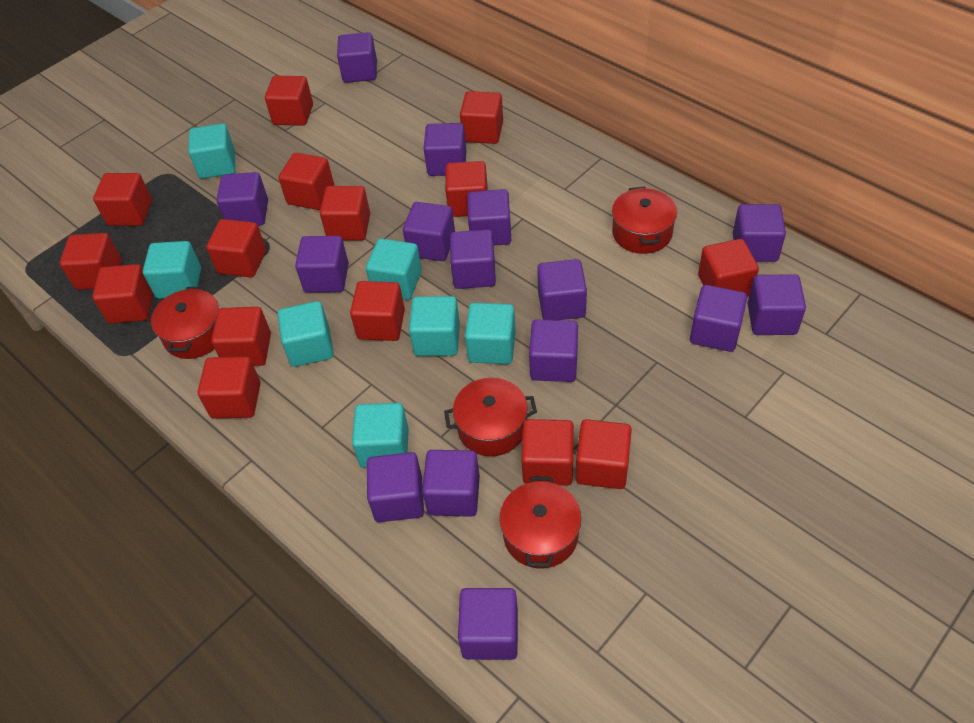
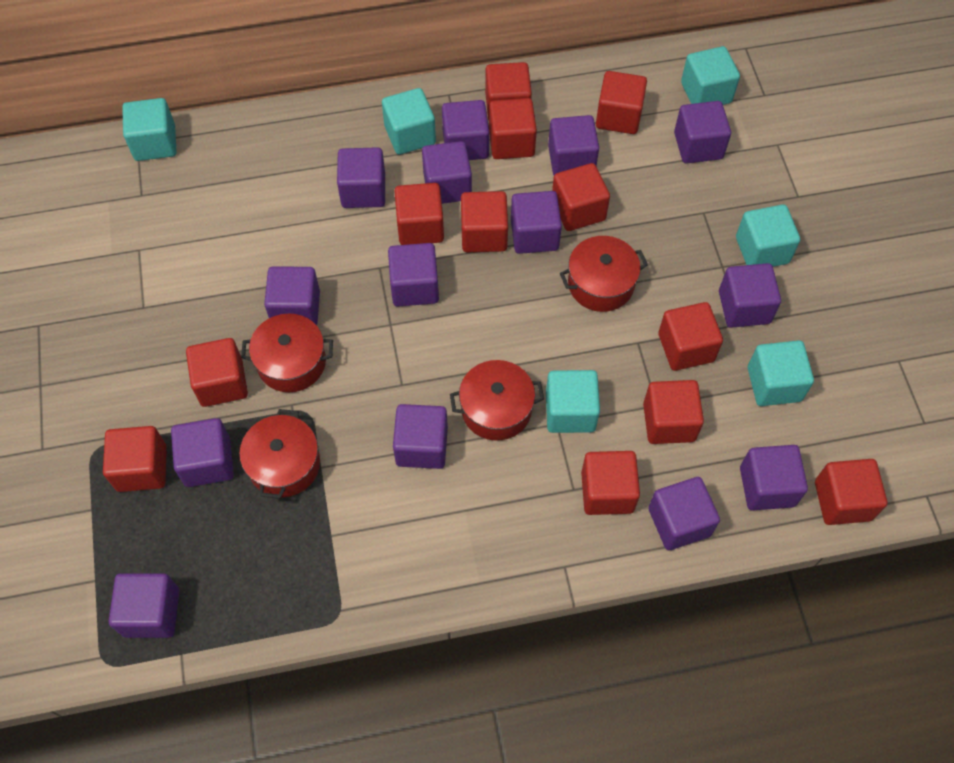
purple cube: 15 -> 14
red cube: 15 -> 12
turquoise cube: 7 -> 6

